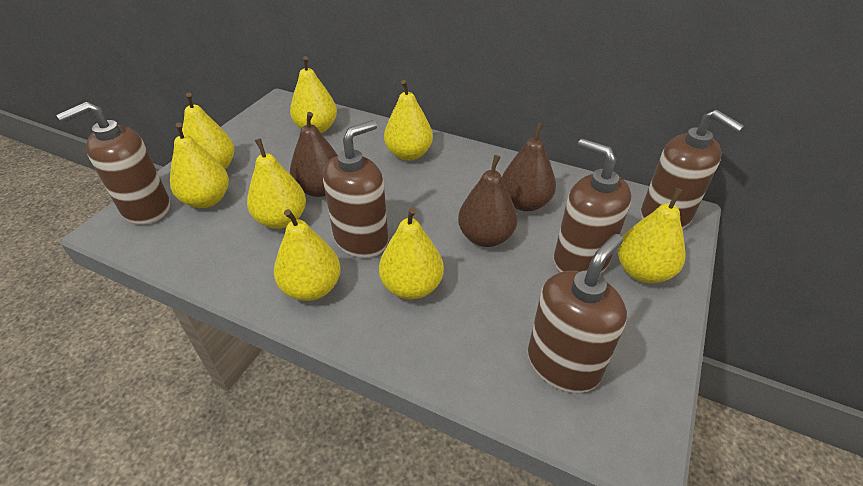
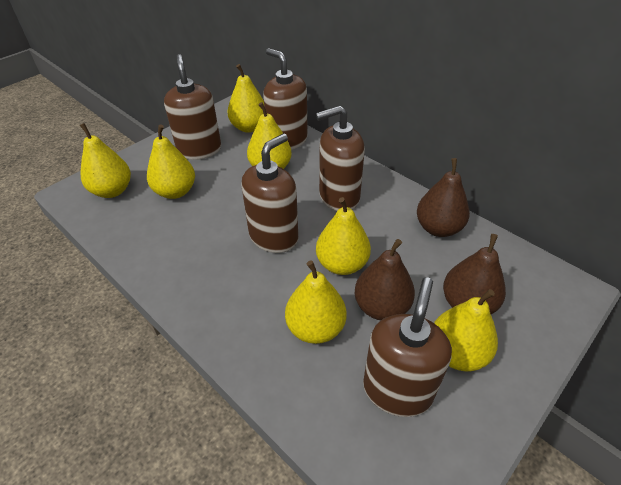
yellow pear: 8 -> 7

